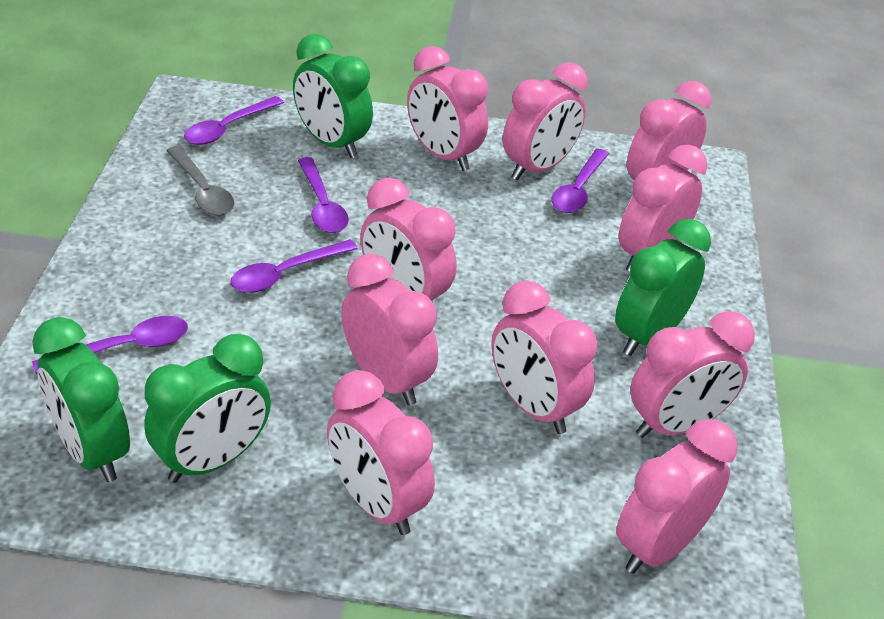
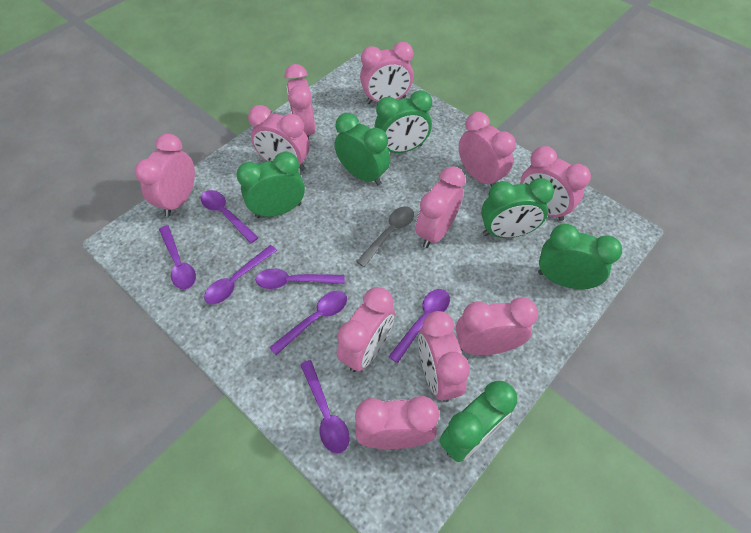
green clock: 4 -> 6
pink clock: 10 -> 11
purple spoon: 5 -> 7

